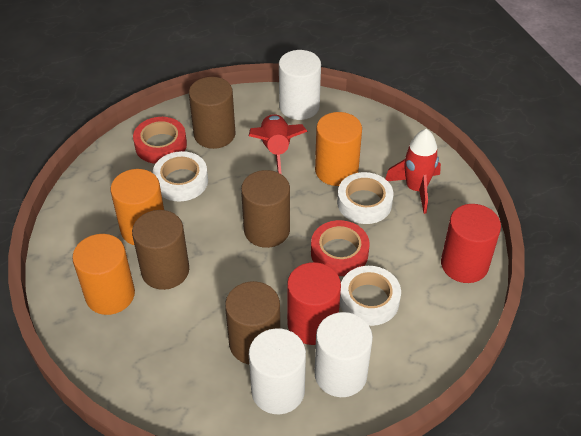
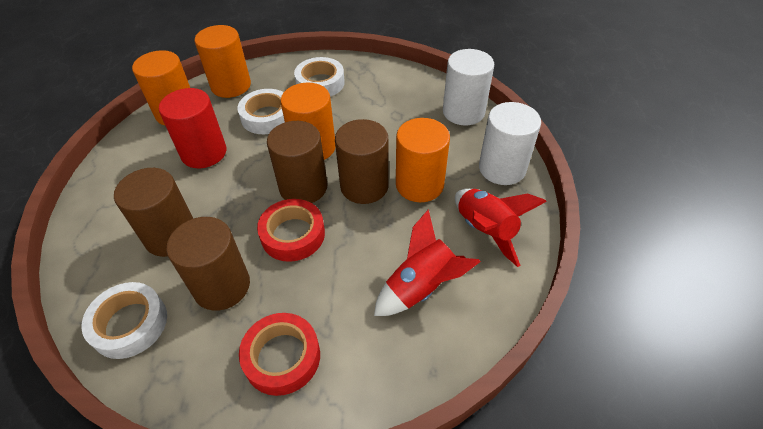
orange cylinder: 3 -> 4
red cylinder: 2 -> 1
white cylinder: 3 -> 2

